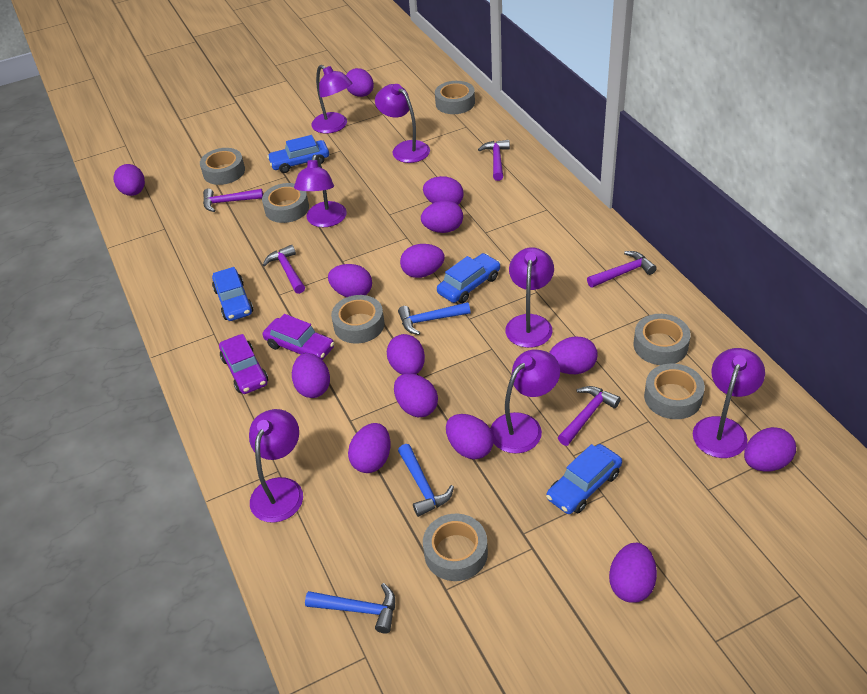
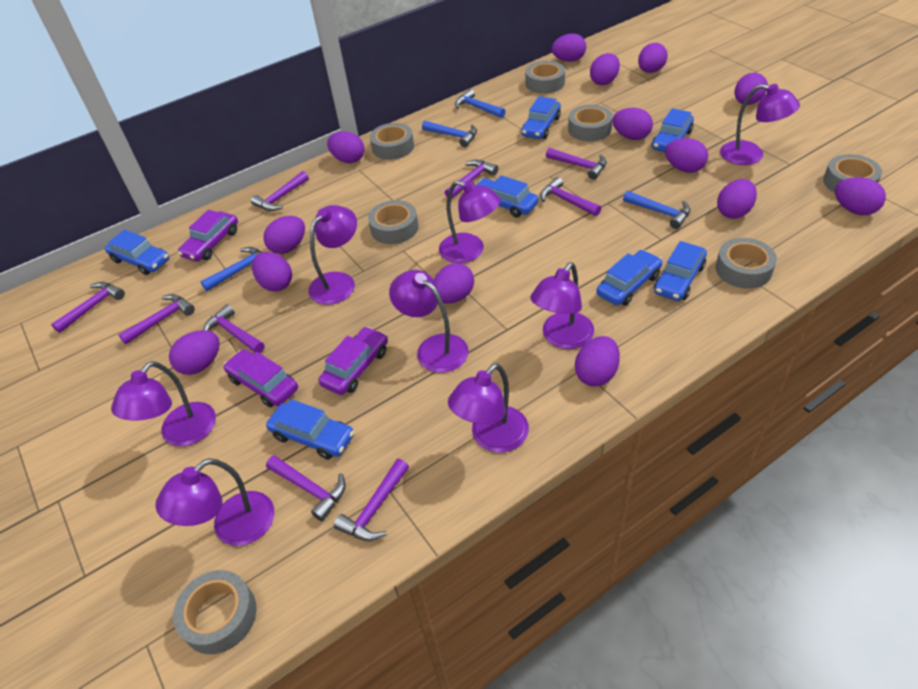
blue car: 4 -> 7
blue hammer: 3 -> 4
purple car: 2 -> 3
purple hammer: 5 -> 9
purple lamp: 7 -> 8

